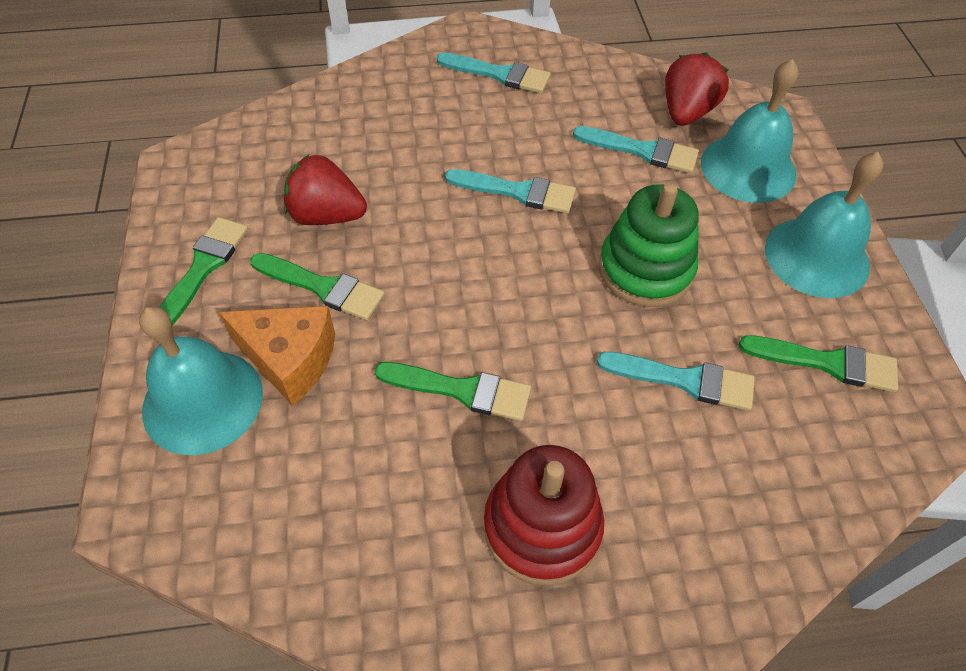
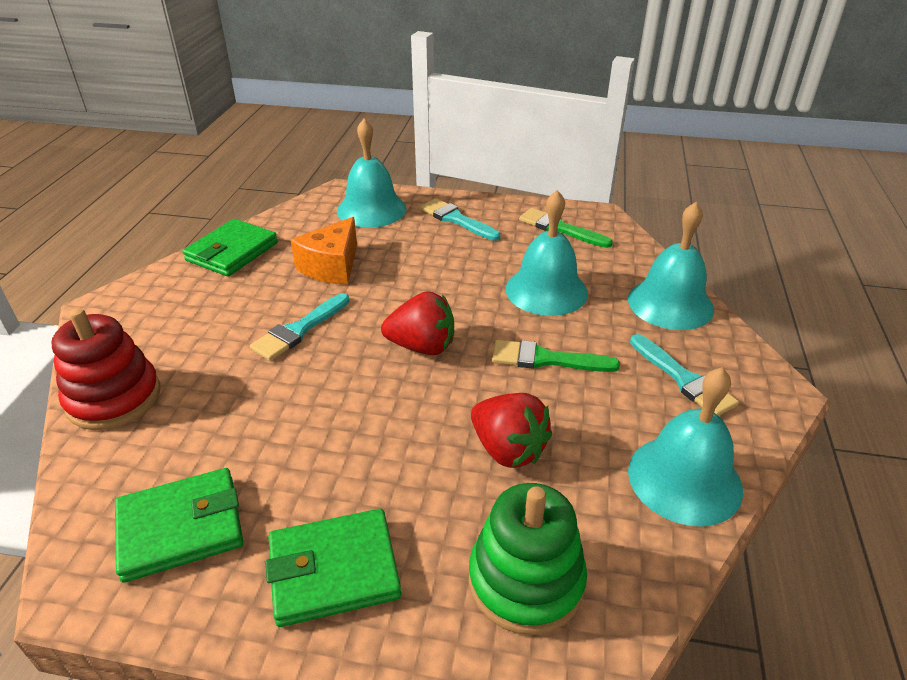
green brush: 4 -> 2
green wallet: 0 -> 3
turquoise bell: 3 -> 4
turquoise brush: 4 -> 3

